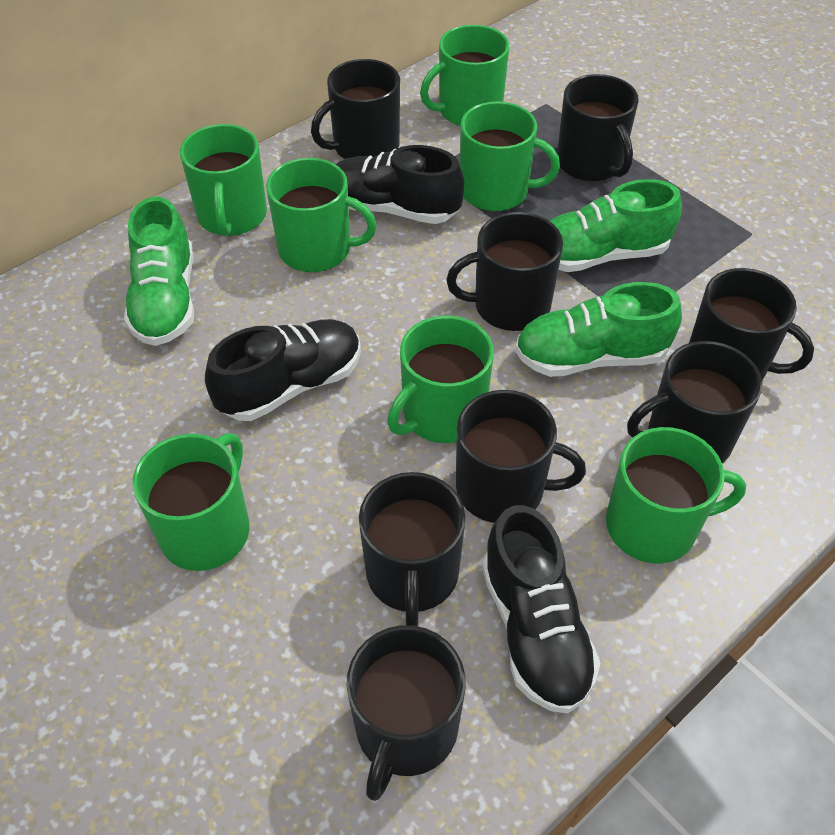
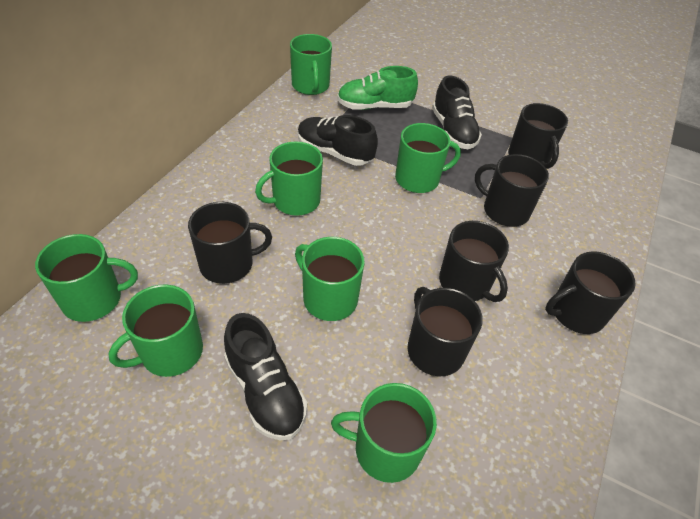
black mug: 8 -> 6
green shoe: 3 -> 1

